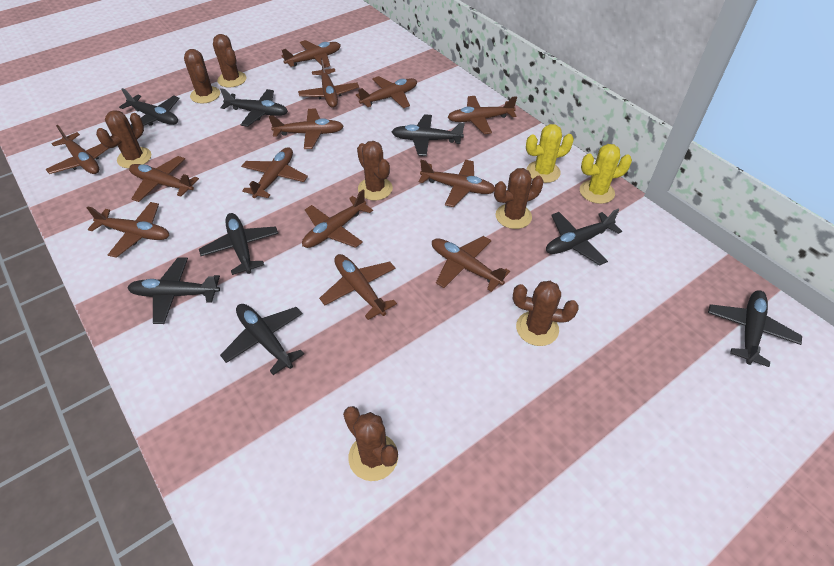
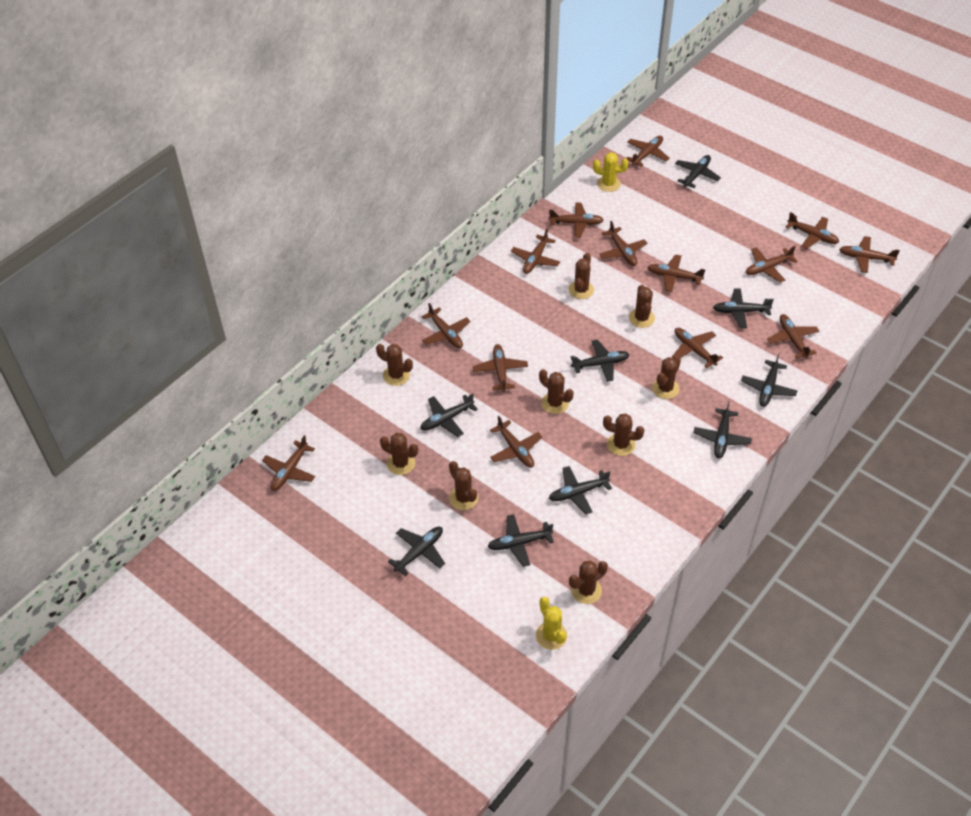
black plane: 8 -> 9
brown cactus: 7 -> 9
brown plane: 13 -> 14

